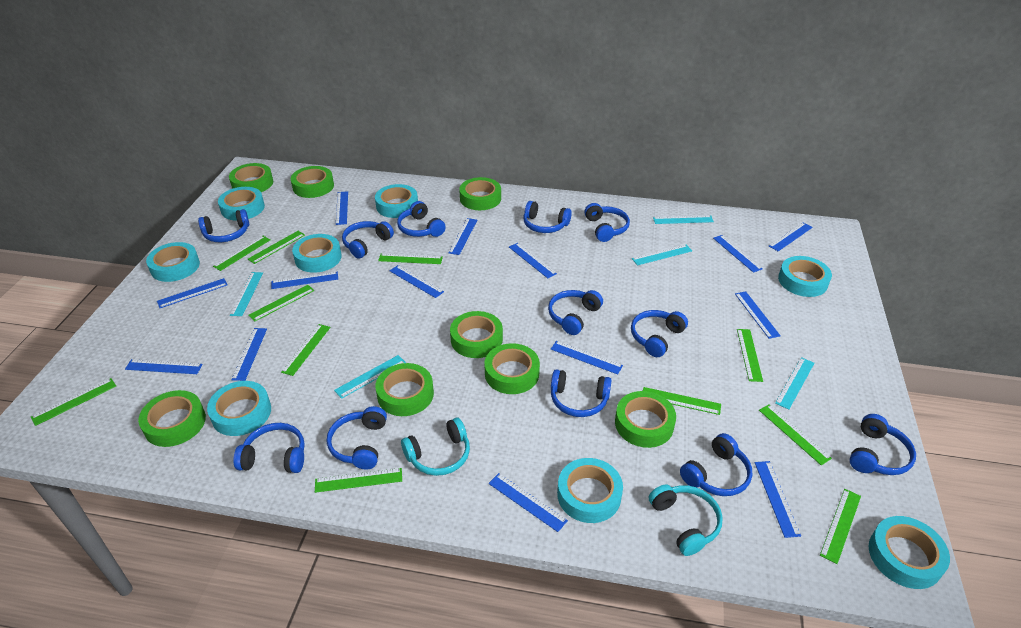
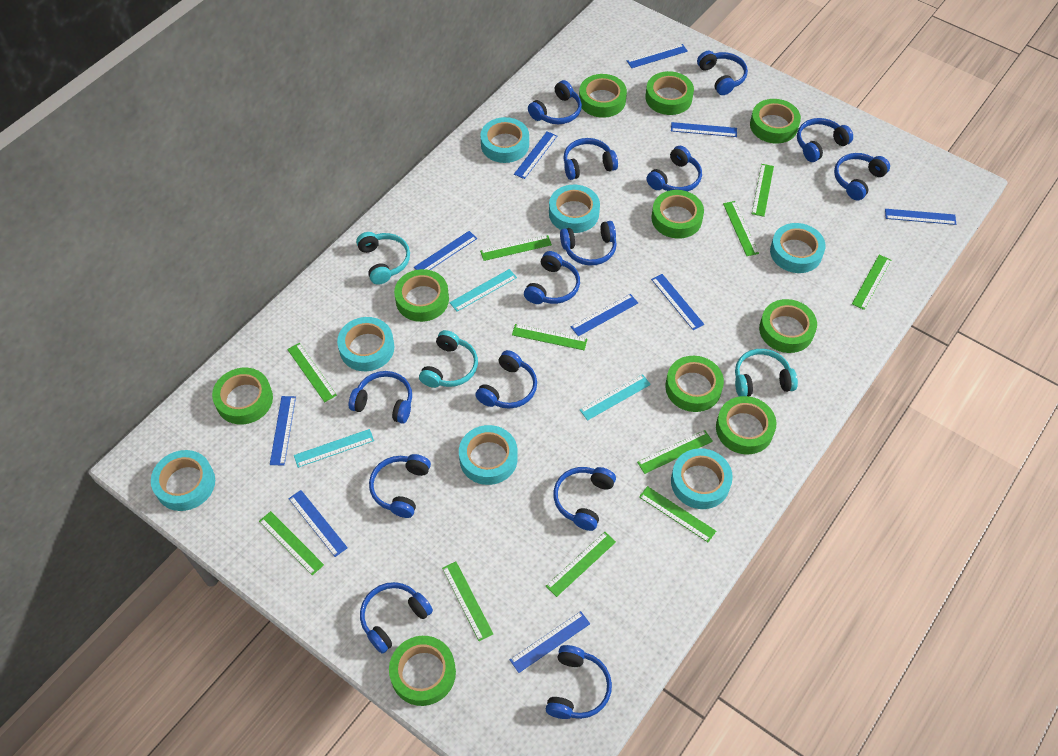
blue headphones: 12 -> 14
blue ruler: 14 -> 10
green tape: 8 -> 10
turquoise headphones: 2 -> 3
turquoise ruler: 5 -> 3
turquoise tape: 8 -> 7

